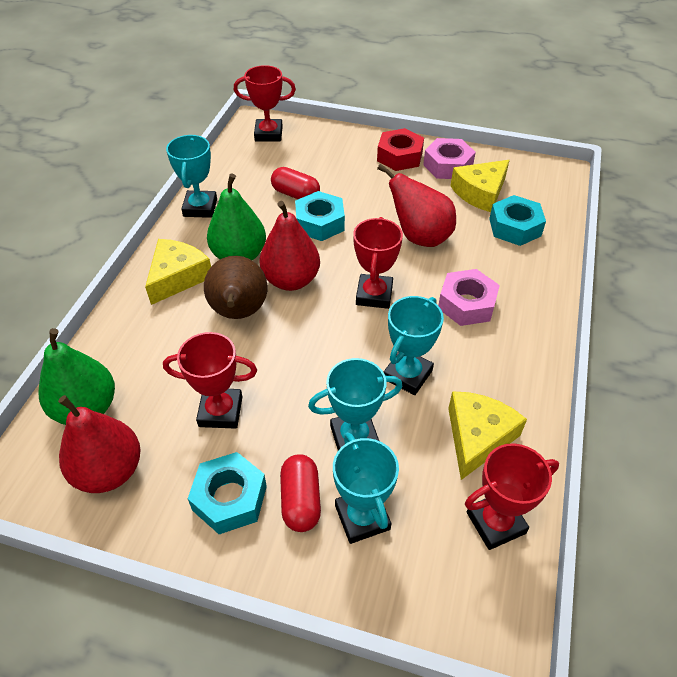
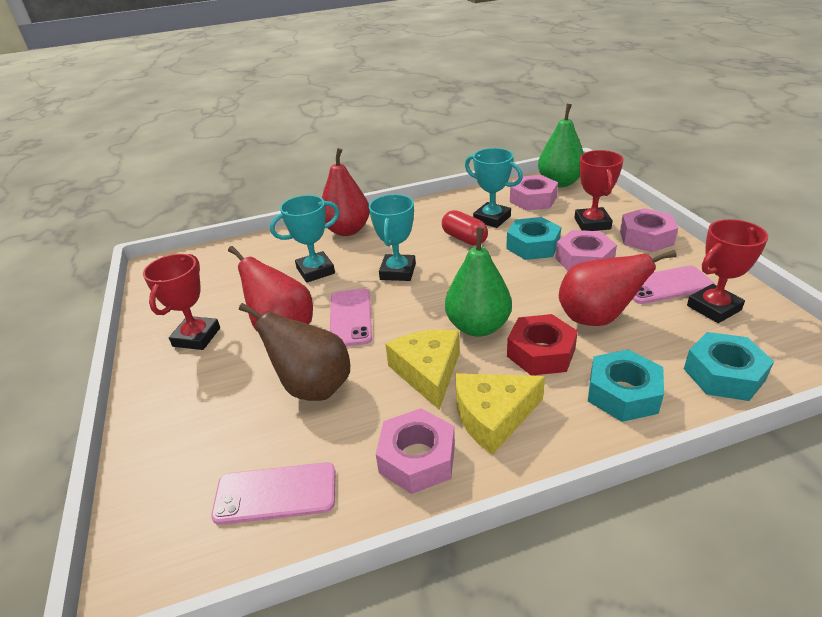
pink nut: 2 -> 4
pink phone: 0 -> 3
red capsule: 2 -> 1
red trophy: 4 -> 3
turquoise trophy: 4 -> 3
yellow cheese: 3 -> 2

